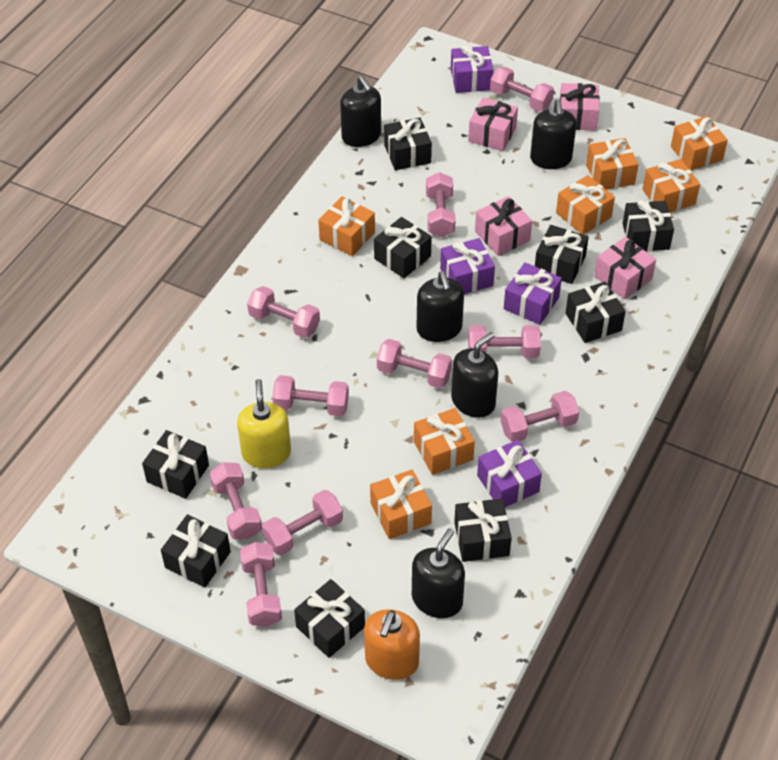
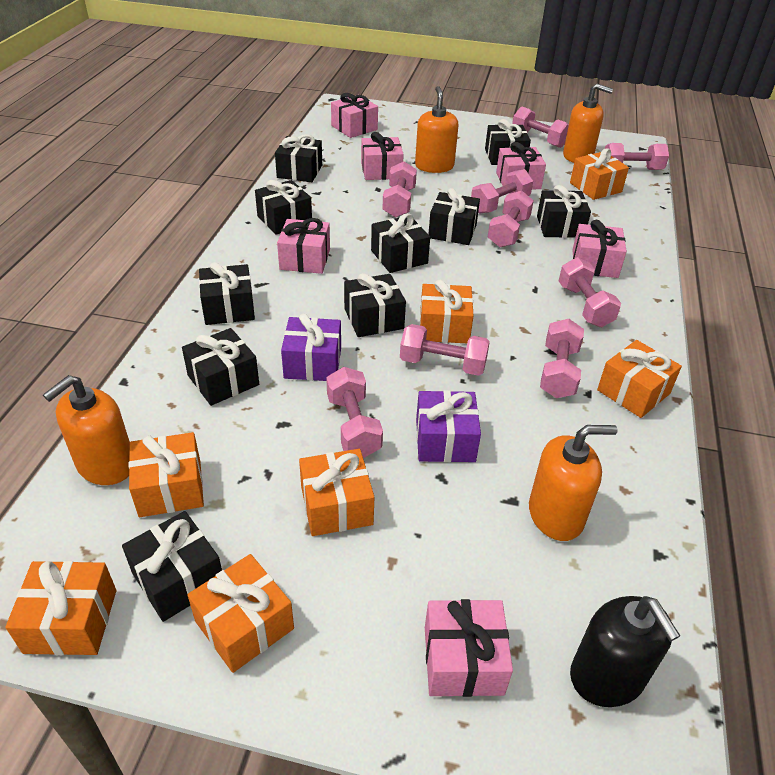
black gift: 9 -> 10
black soap dispenser: 5 -> 1
orange soap dispenser: 1 -> 4
pink dumbbell: 10 -> 9
pink gift: 4 -> 6
purple gift: 4 -> 2
yellow soap dispenser: 1 -> 0

